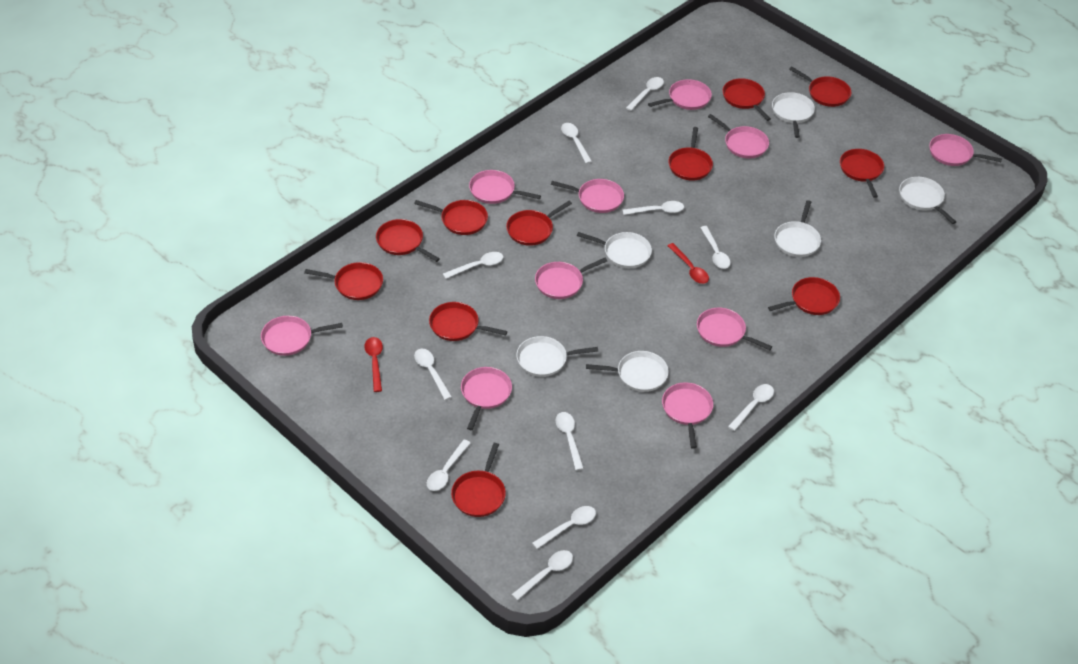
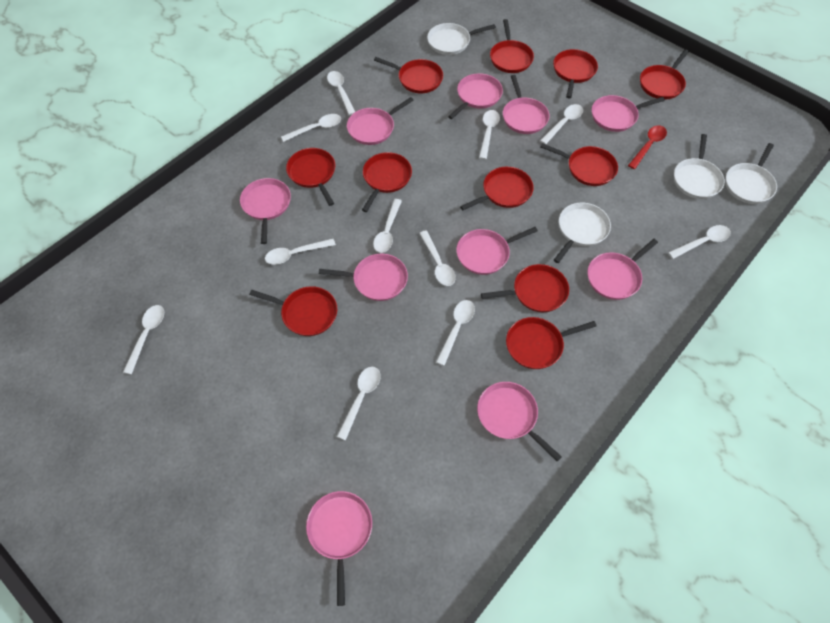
red spoon: 2 -> 1
white pan: 6 -> 4

